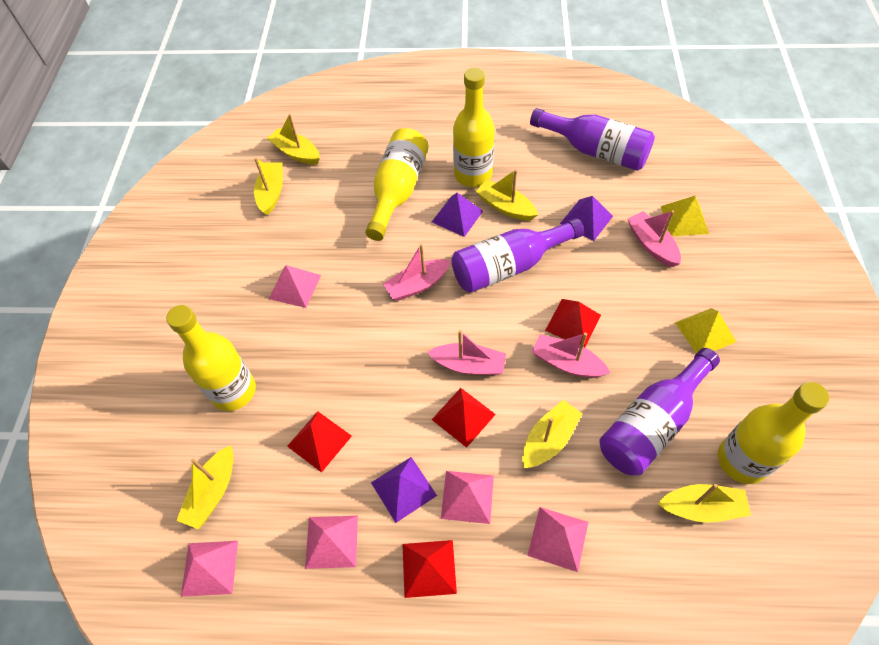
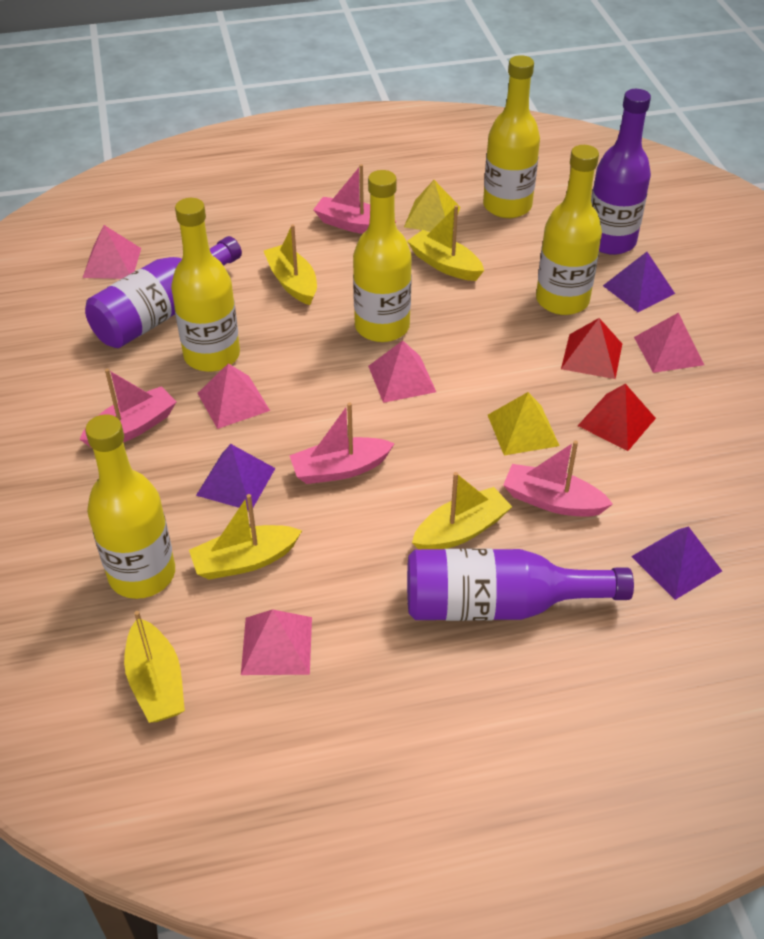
red pyramid: 4 -> 2
yellow boat: 6 -> 5
yellow bottle: 4 -> 5

